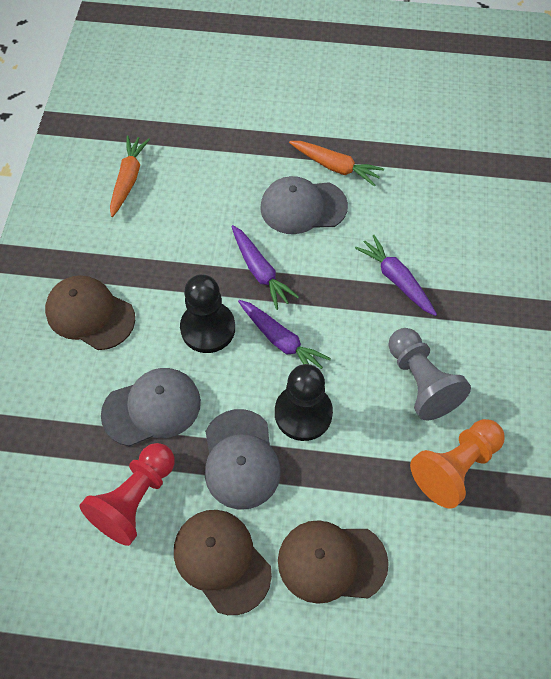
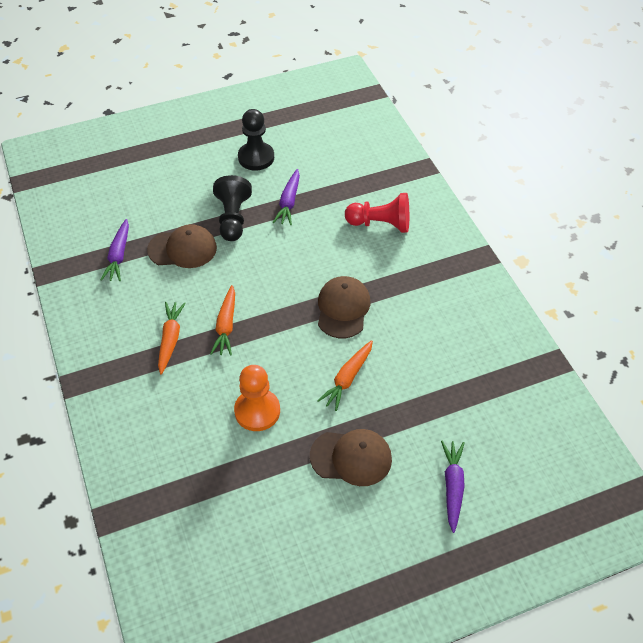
grey cap: 3 -> 0
grey pawn: 1 -> 0
orange carrot: 2 -> 3

